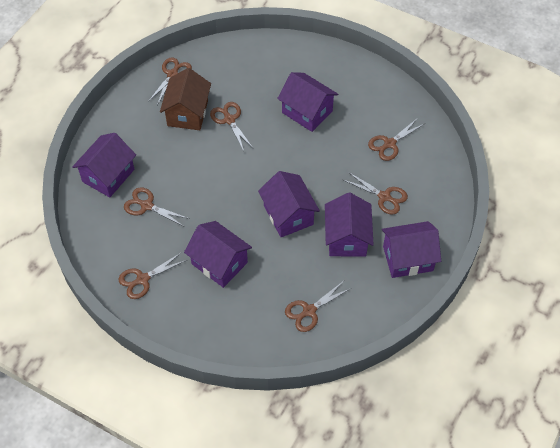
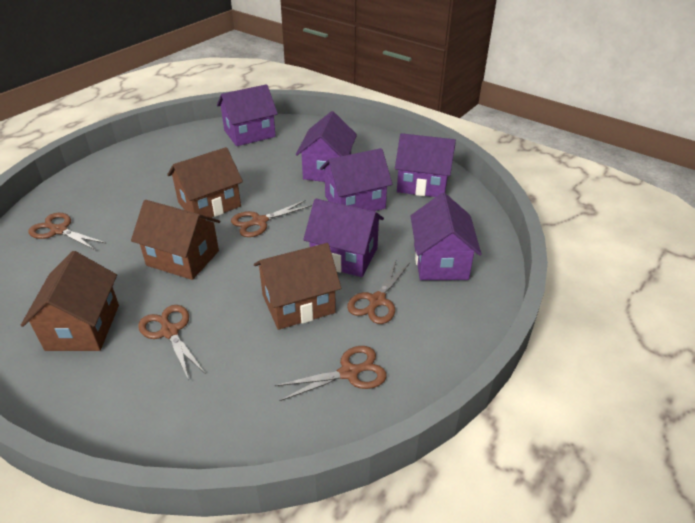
brown house: 1 -> 4
brown scissors: 7 -> 5

